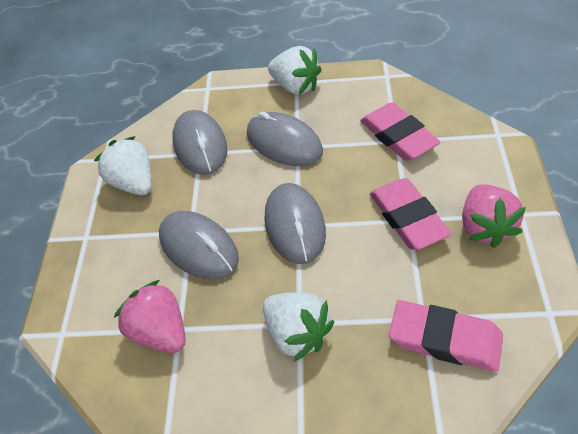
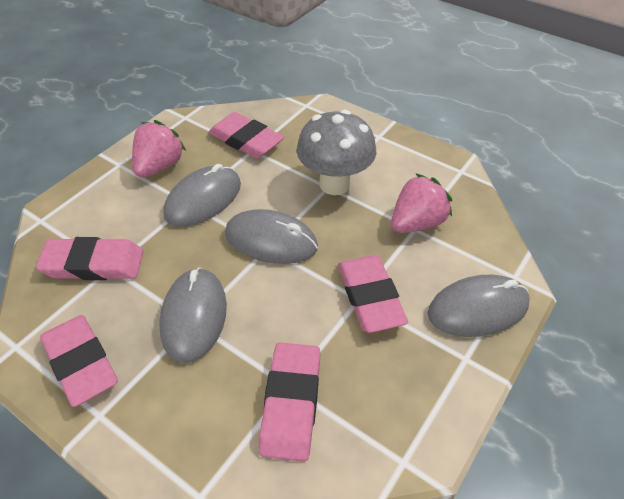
grey mushroom: 0 -> 1
pink eraser: 3 -> 5
white strawberry: 3 -> 0

